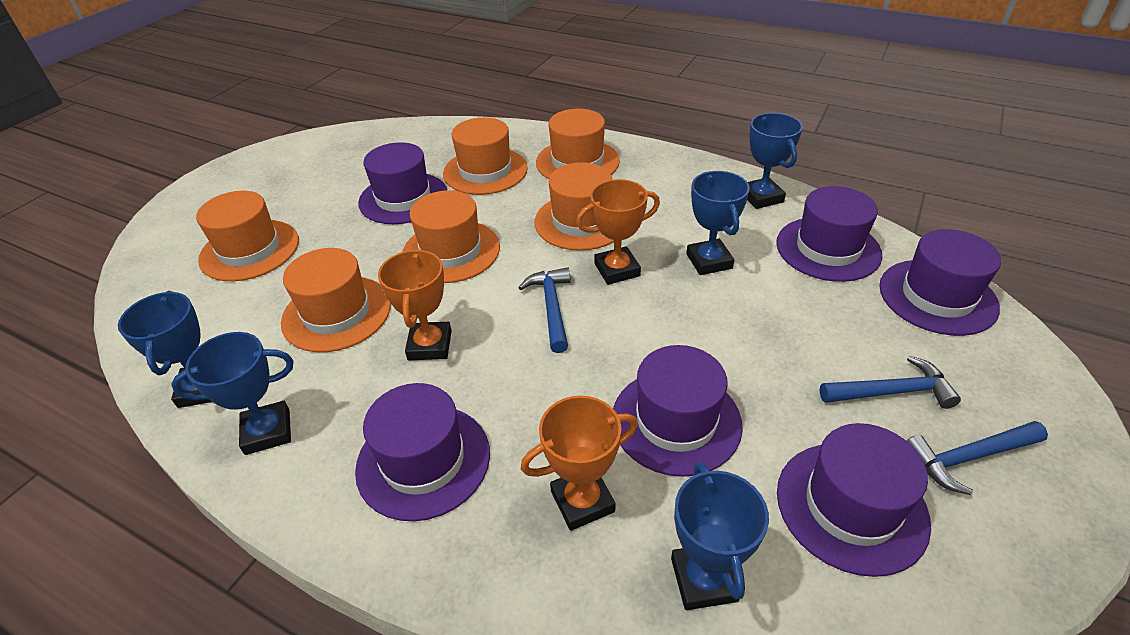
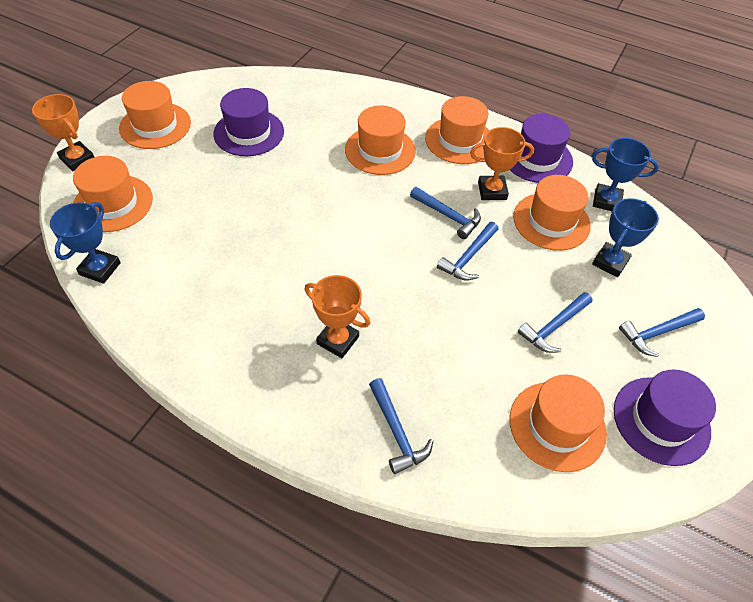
blue hammer: 3 -> 5
blue trophy: 5 -> 3
purple hat: 6 -> 3

